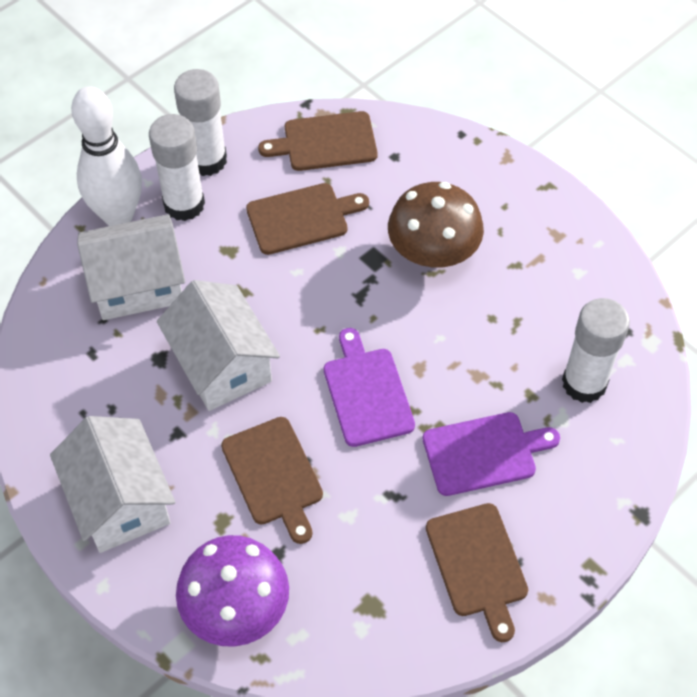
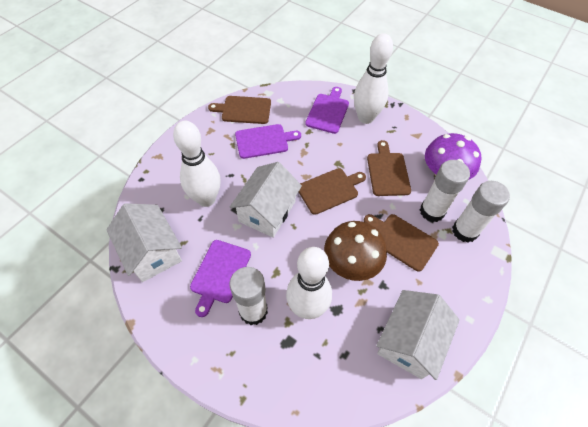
purple cutting board: 2 -> 3
white bowling pin: 1 -> 3

